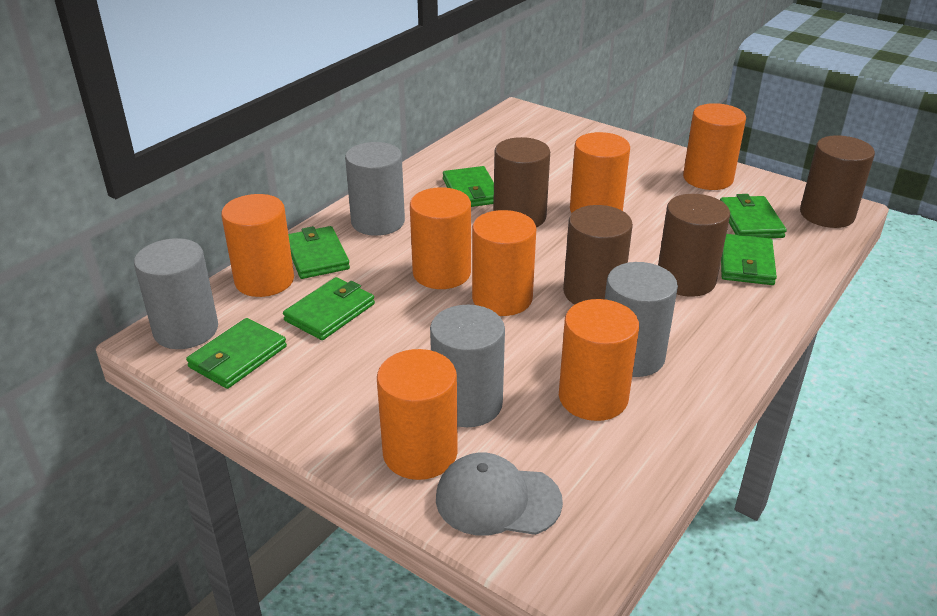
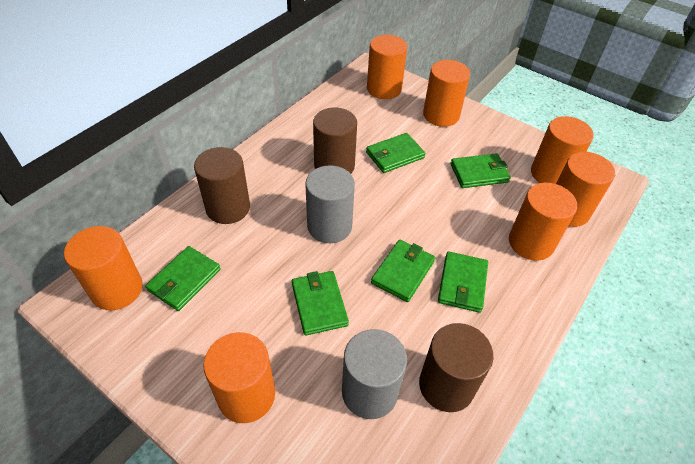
brown cylinder: 4 -> 3
grey cap: 1 -> 0
grey cylinder: 4 -> 2

